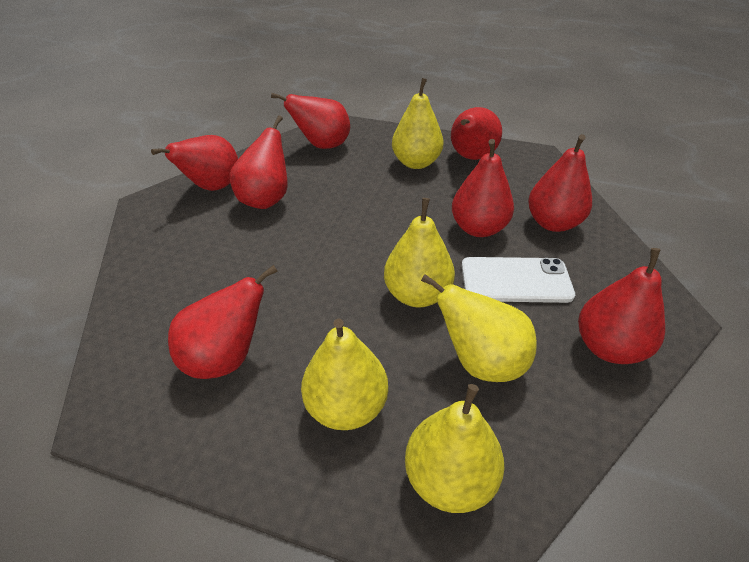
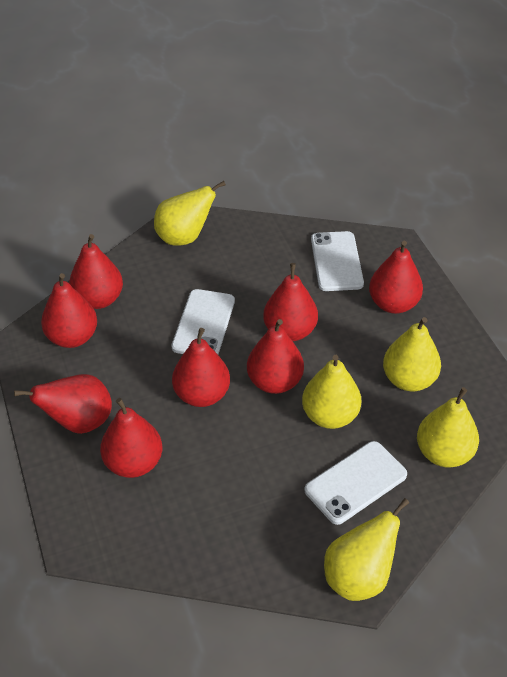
white phone: 1 -> 3

